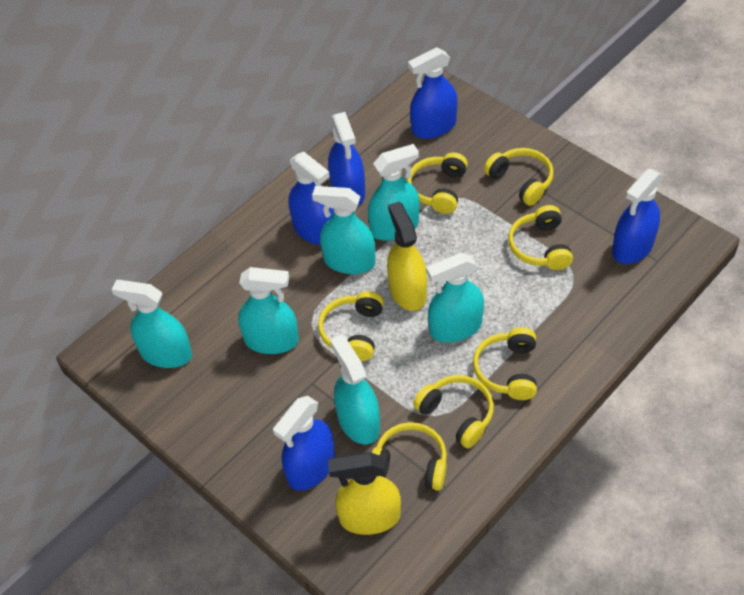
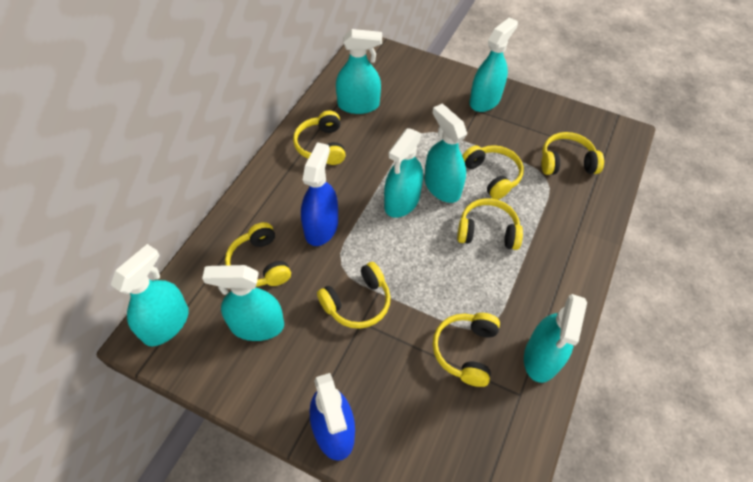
blue spray bottle: 5 -> 2
turquoise spray bottle: 6 -> 7
yellow spray bottle: 2 -> 0

